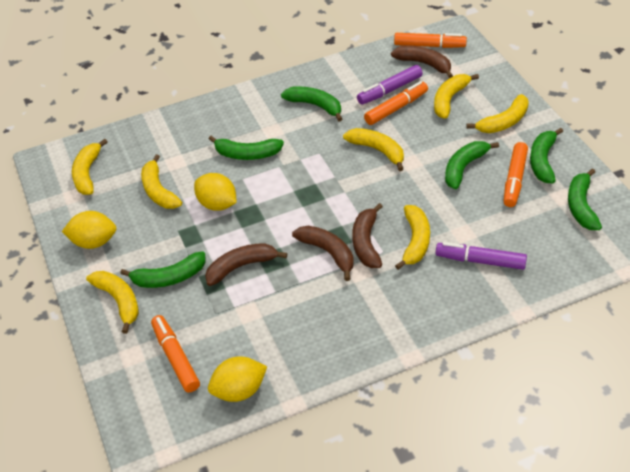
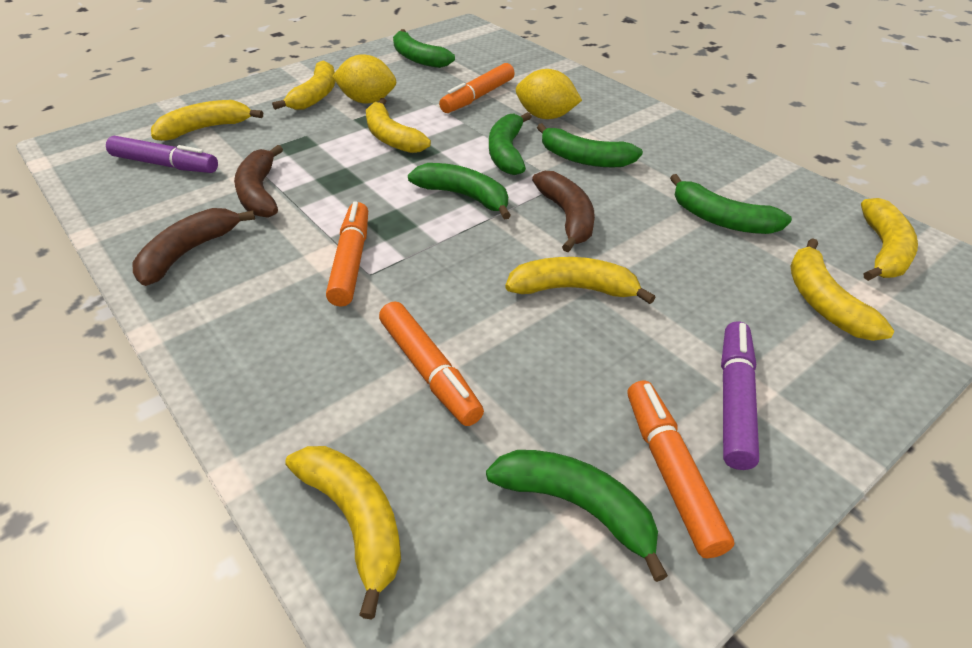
brown banana: 4 -> 3
yellow lemon: 3 -> 2

